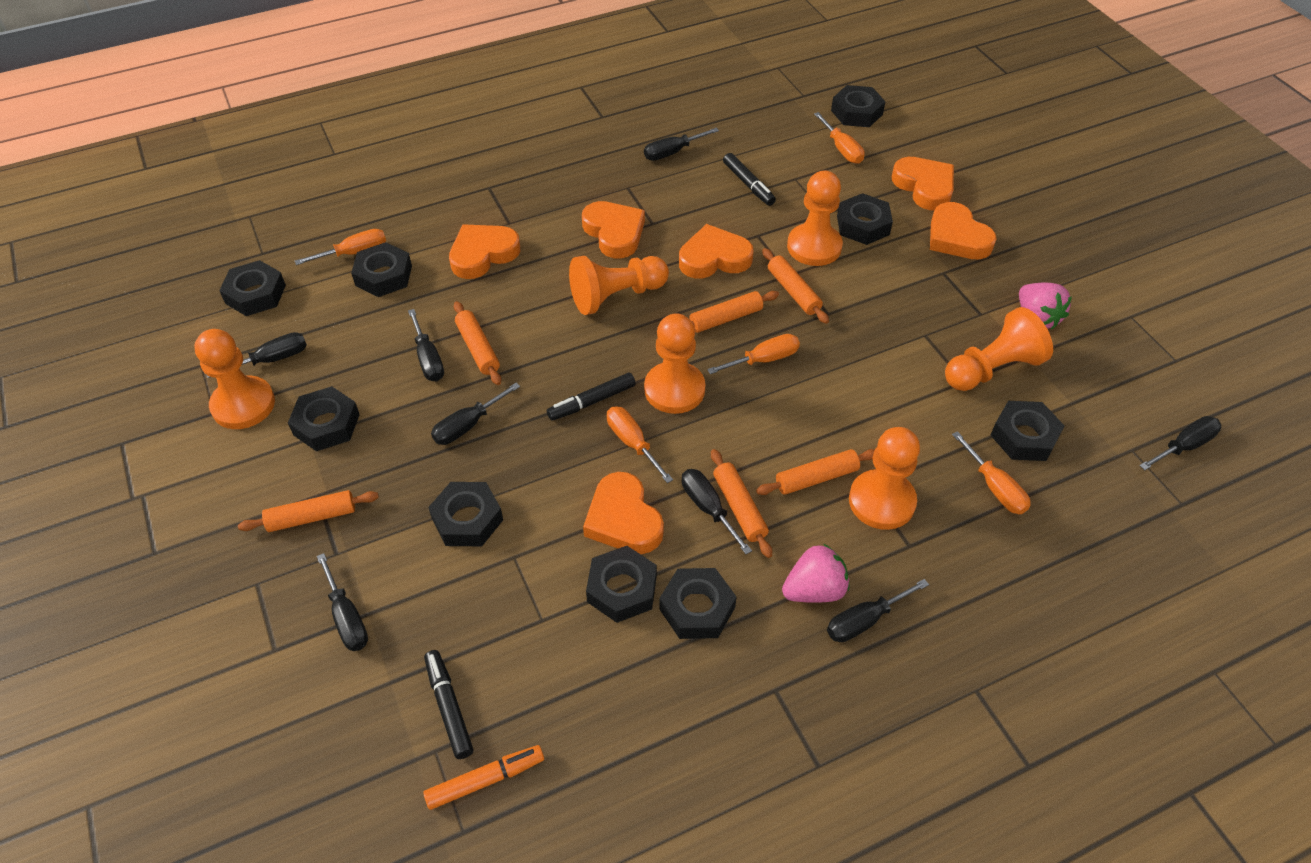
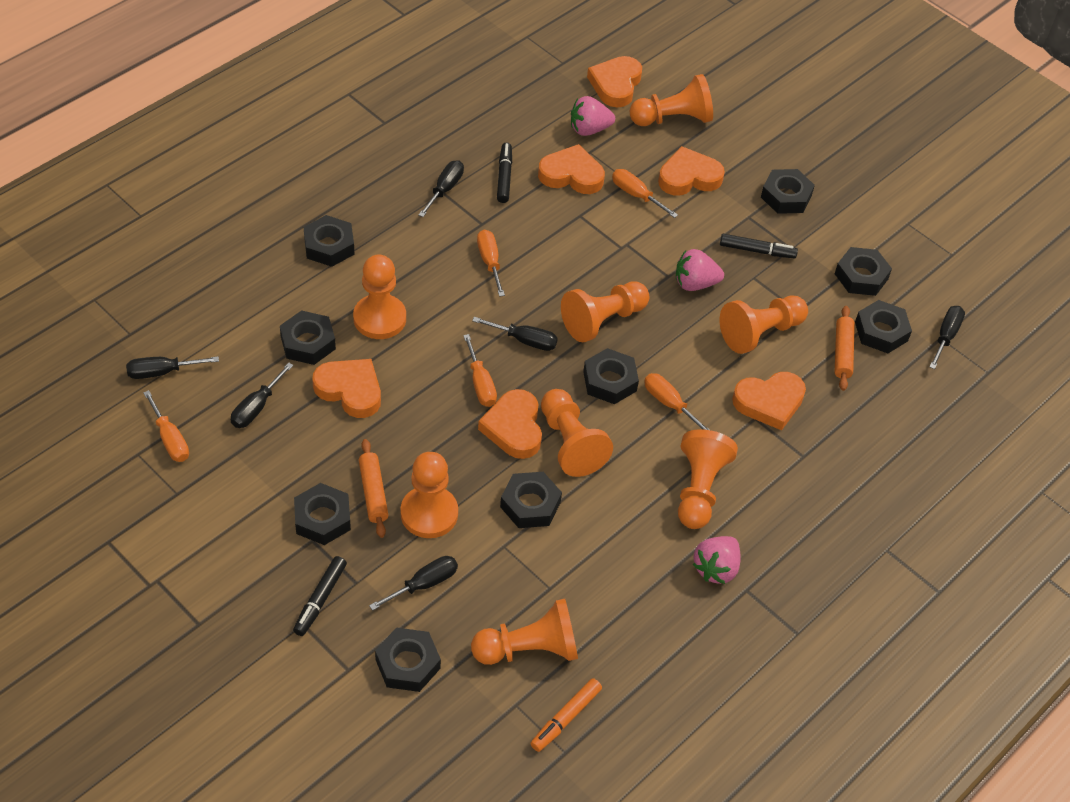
black screwdriver: 8 -> 6
orange pawn: 6 -> 8
orange rolling pin: 6 -> 2
pink strawberry: 2 -> 3

